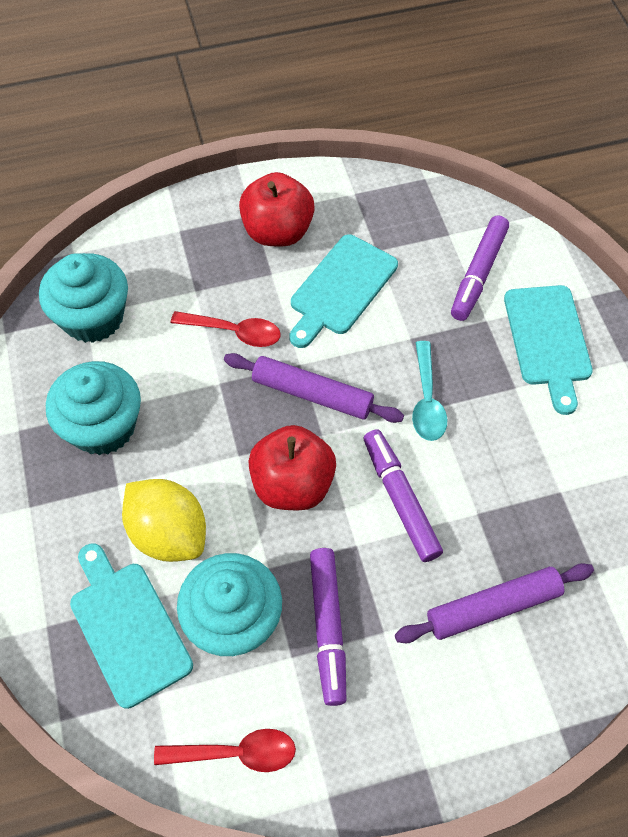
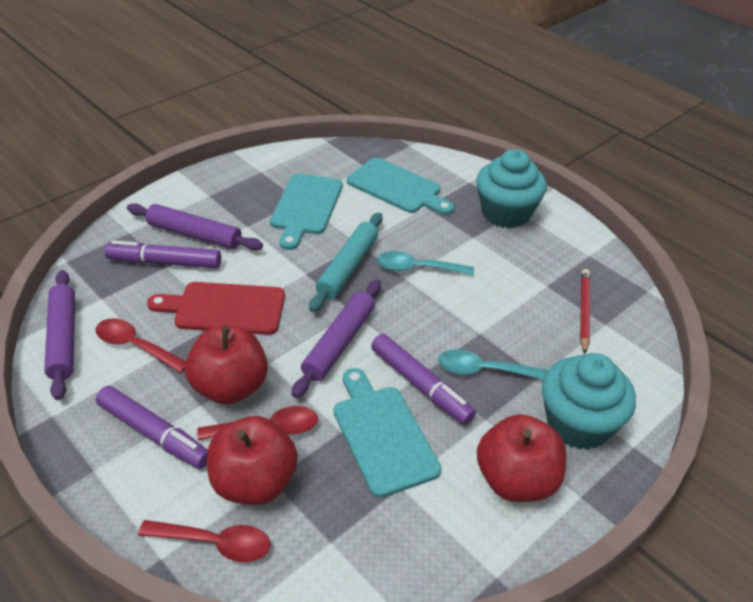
purple rolling pin: 2 -> 3
red apple: 2 -> 3
red cutting board: 0 -> 1
red pencil: 0 -> 1
red spoon: 2 -> 3
turquoise cupcake: 3 -> 2
turquoise rolling pin: 0 -> 1
turquoise spoon: 1 -> 2
yellow lemon: 1 -> 0

